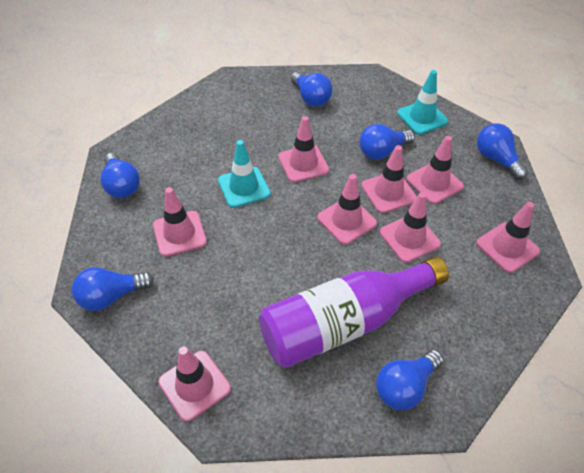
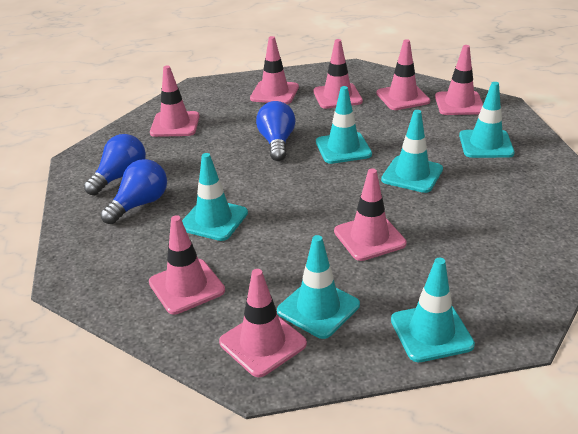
blue light bulb: 6 -> 3
purple bottle: 1 -> 0
turquoise traffic cone: 2 -> 6

